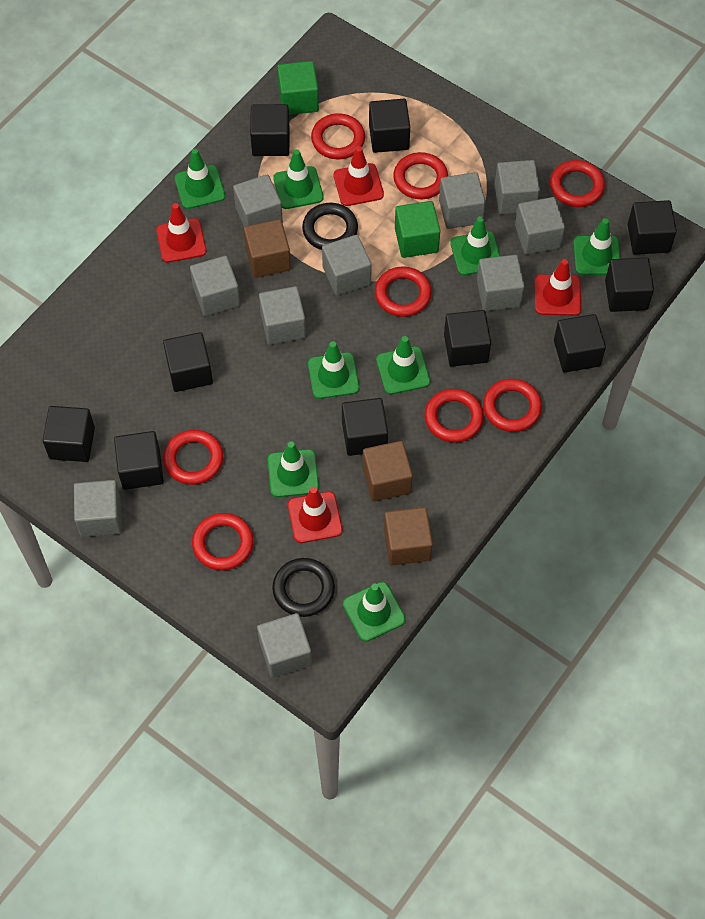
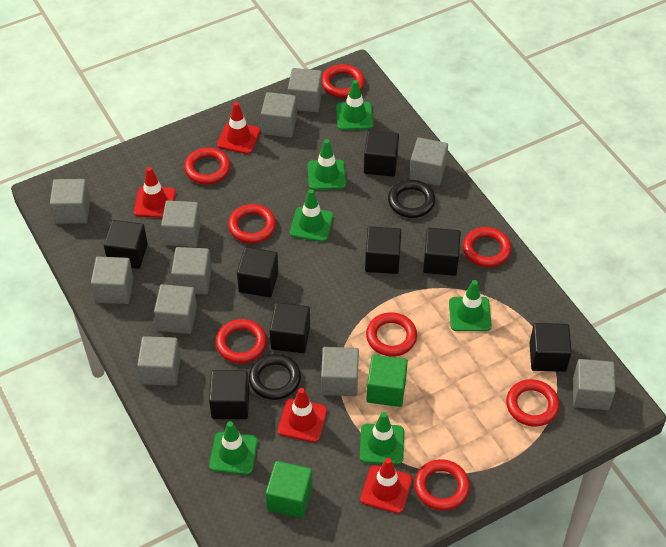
black cube: 10 -> 8
brown cube: 3 -> 0
green traffic cone: 8 -> 6
grey cube: 10 -> 11

